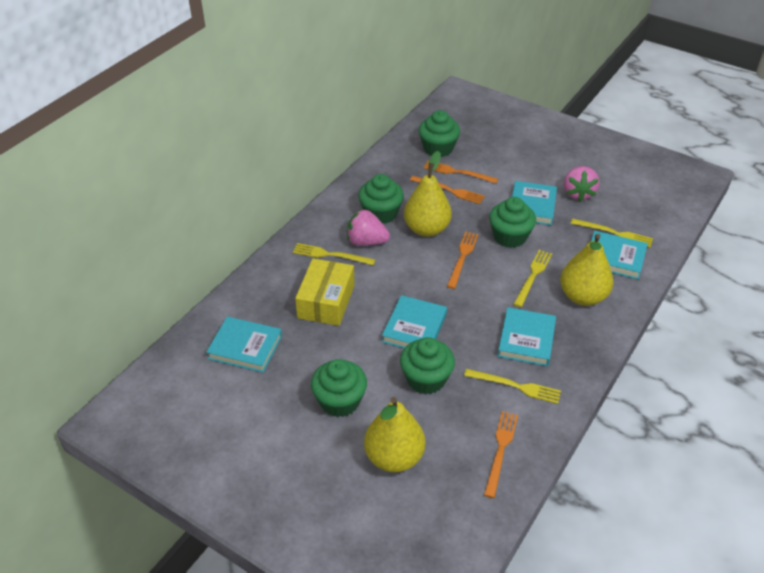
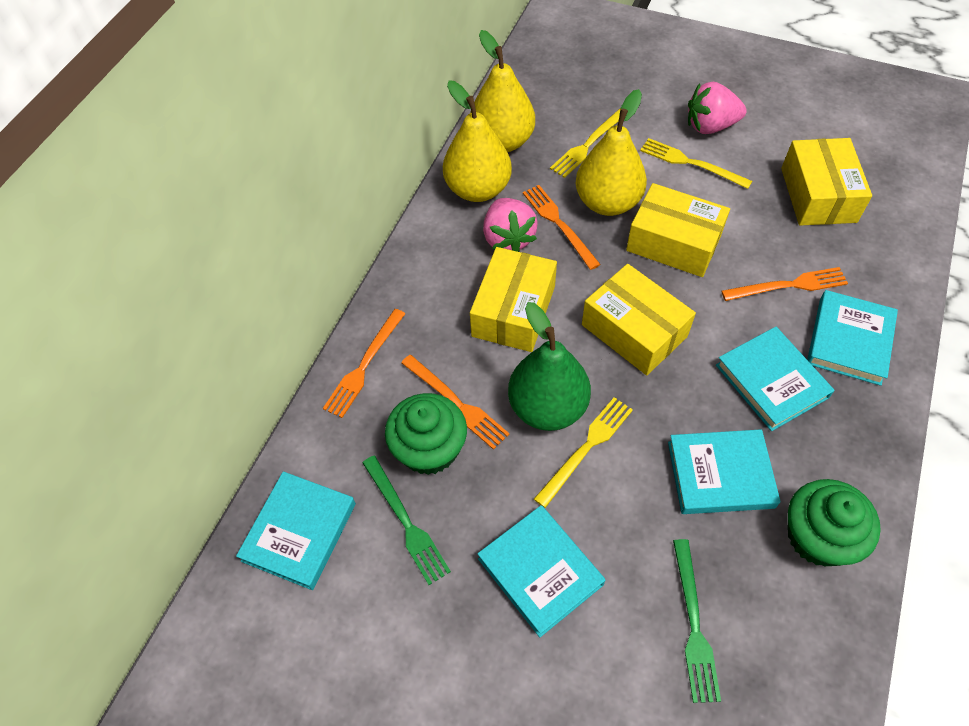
green cupcake: 5 -> 2
green fork: 0 -> 2
green pear: 0 -> 1
yellow box: 1 -> 4
yellow fork: 4 -> 3

